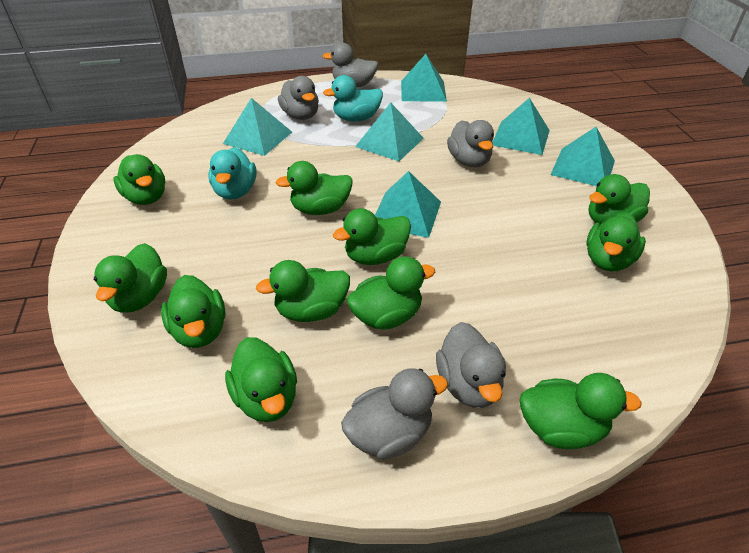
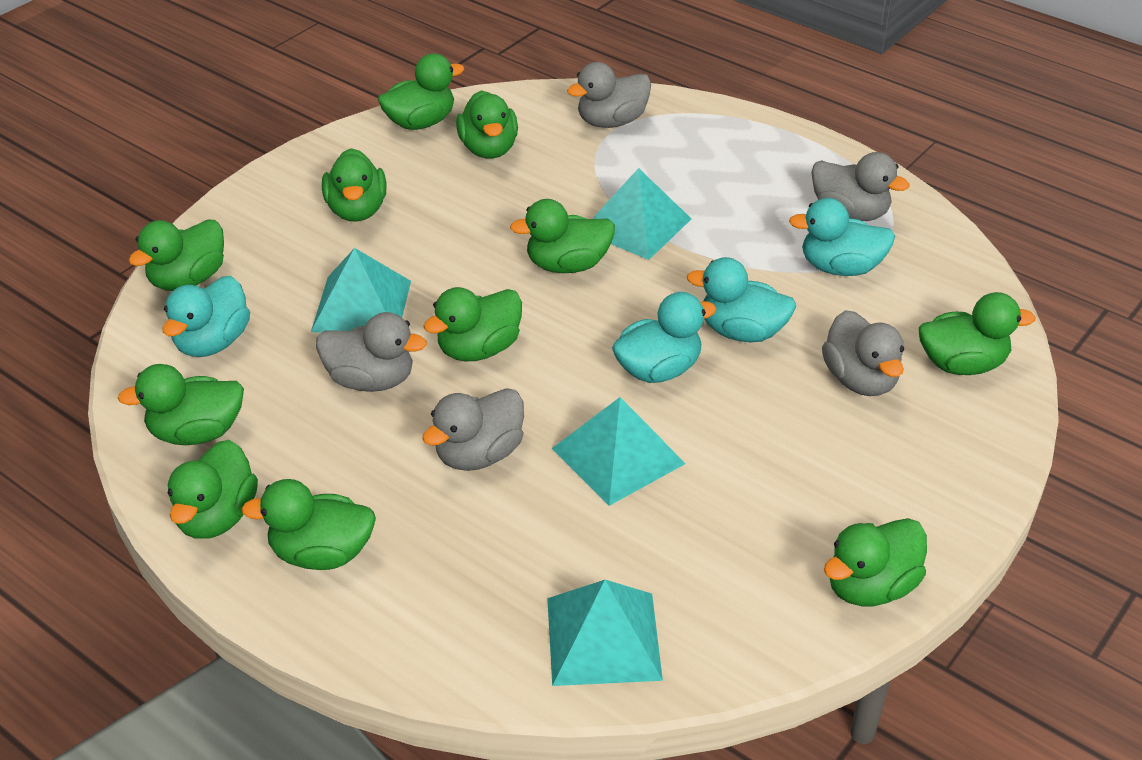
turquoise duck: 2 -> 4
turquoise pyramid: 6 -> 4

